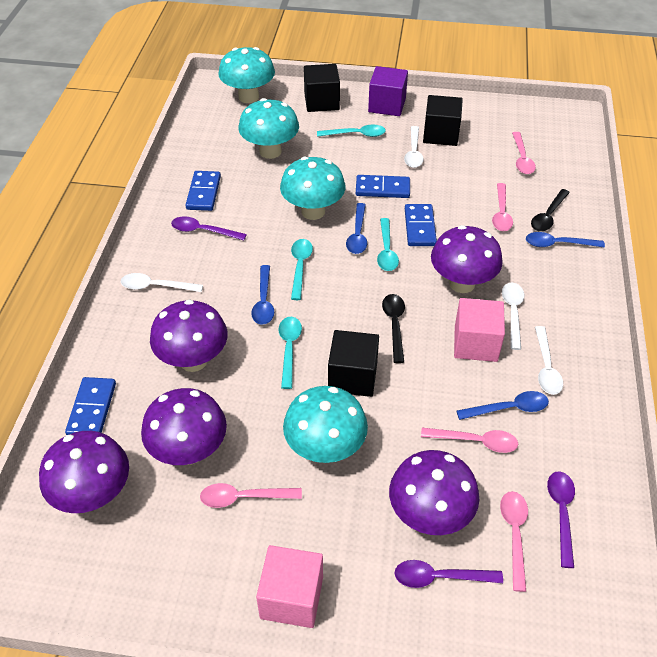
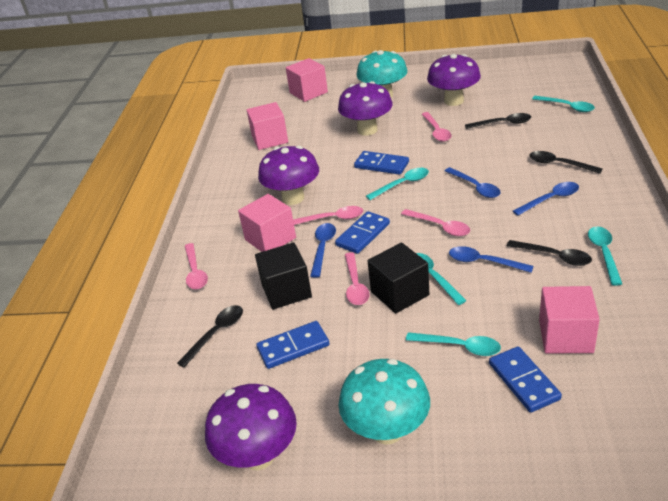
black cube: 3 -> 2
black spoon: 2 -> 4
pink cube: 2 -> 4
purple cube: 1 -> 0
purple mushroom: 5 -> 4
purple spoon: 3 -> 0
turquoise mushroom: 4 -> 2
turquoise spoon: 4 -> 5
white spoon: 4 -> 0

